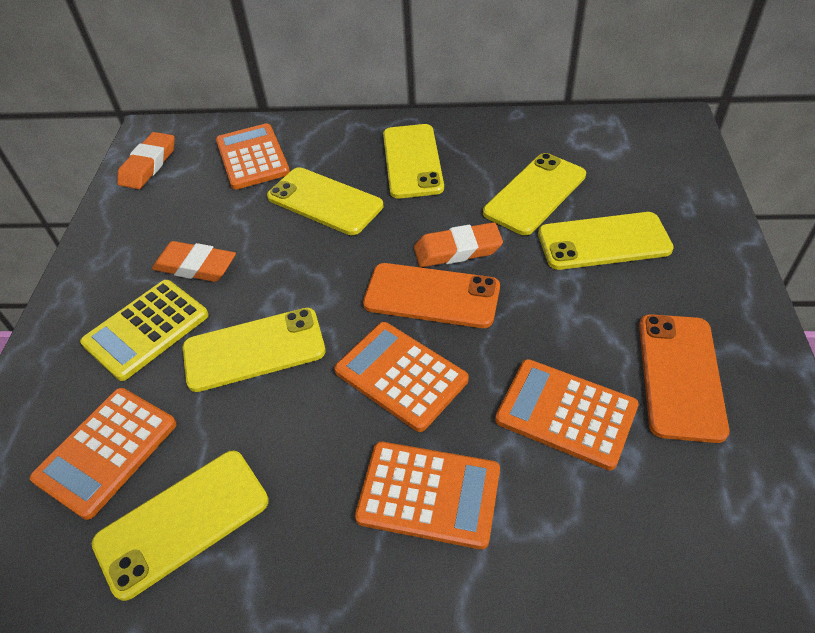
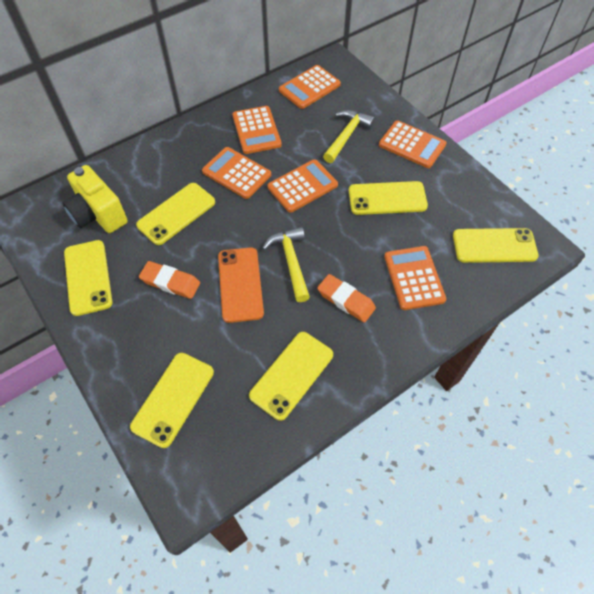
orange calculator: 5 -> 6
orange eraser: 3 -> 2
orange phone: 2 -> 1
yellow calculator: 1 -> 0
yellow camera: 0 -> 1
yellow hammer: 0 -> 2

